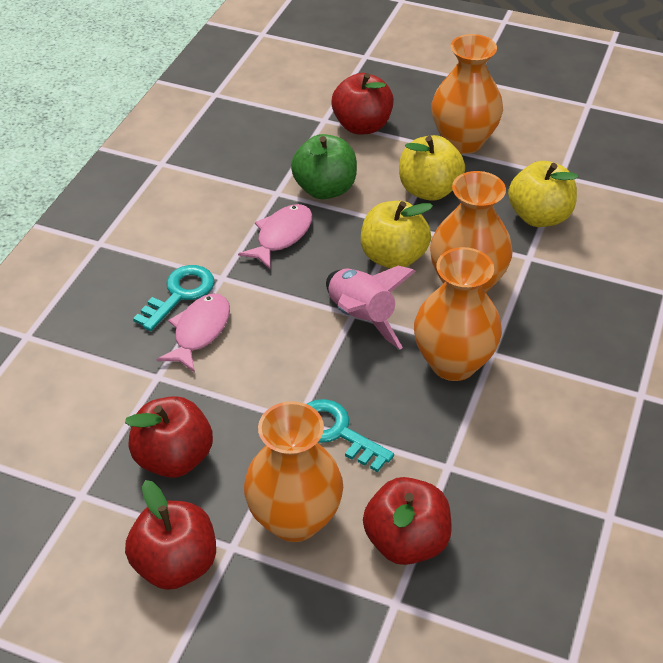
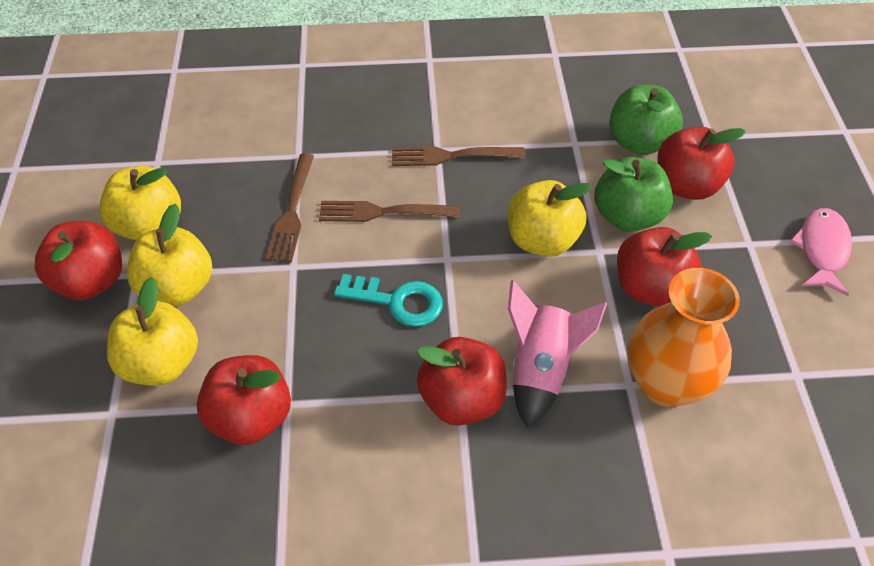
brown fork: 0 -> 3
green apple: 1 -> 2
orange vase: 4 -> 1
pink fish: 2 -> 1
red apple: 4 -> 5
turquoise key: 2 -> 1
yellow apple: 3 -> 4

